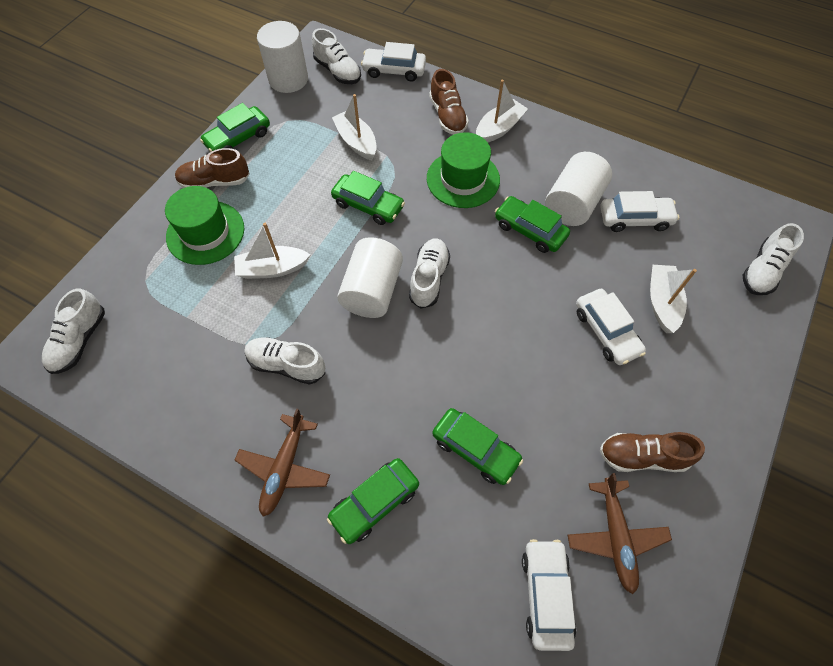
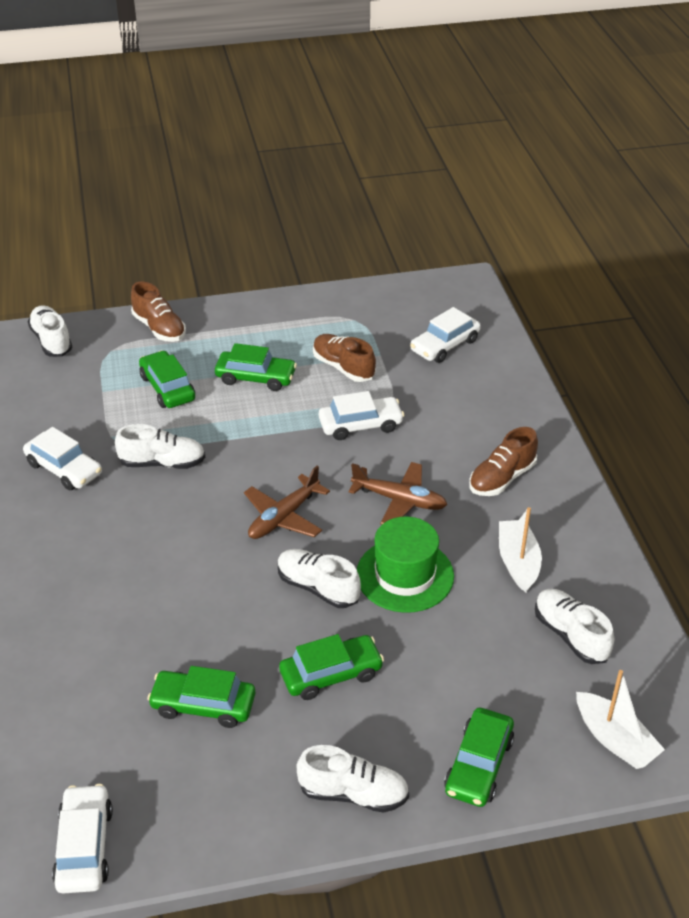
green hat: 2 -> 1
white boat: 4 -> 2
white cylinder: 3 -> 0

